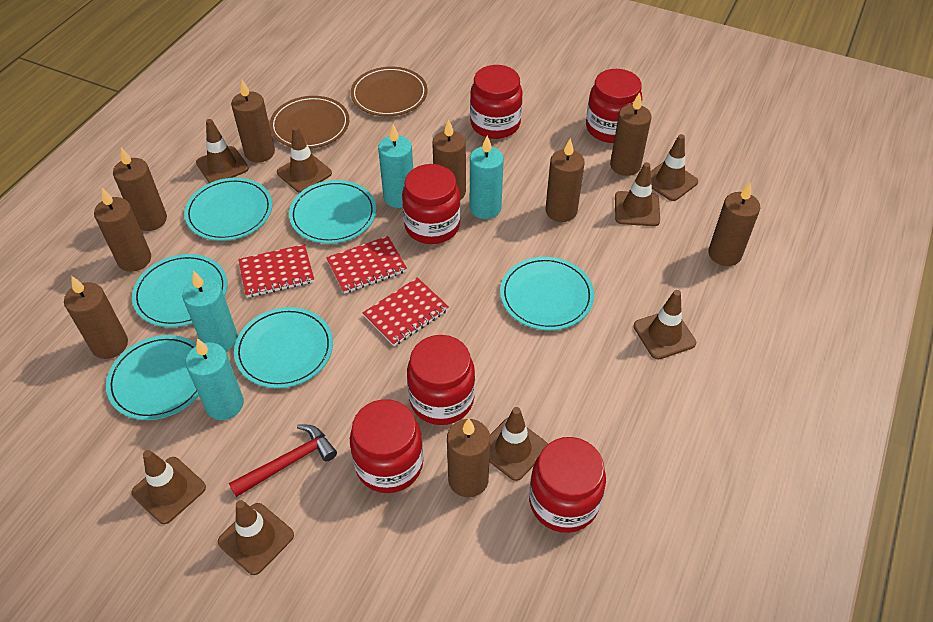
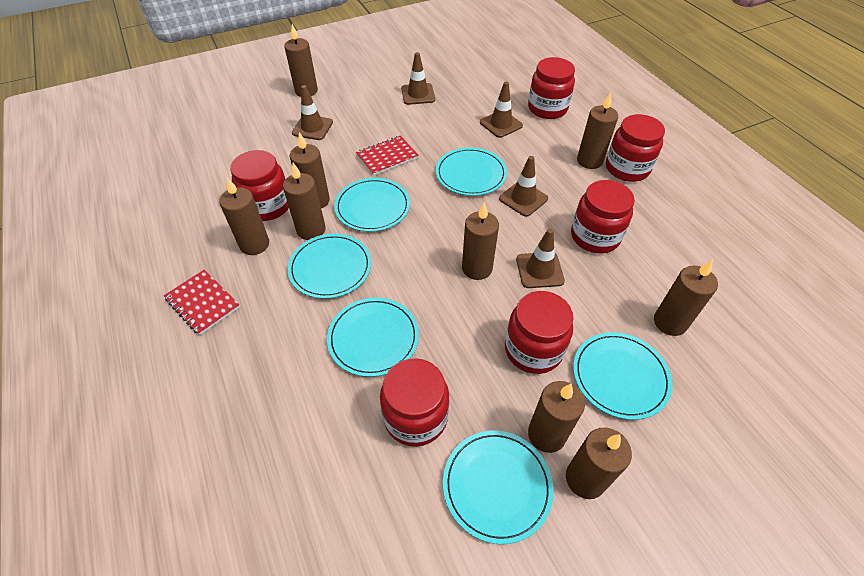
brown plate: 2 -> 0
brown traffic cone: 8 -> 5
red hammer: 1 -> 0
red notebook: 3 -> 2
turquoise candle: 4 -> 0

